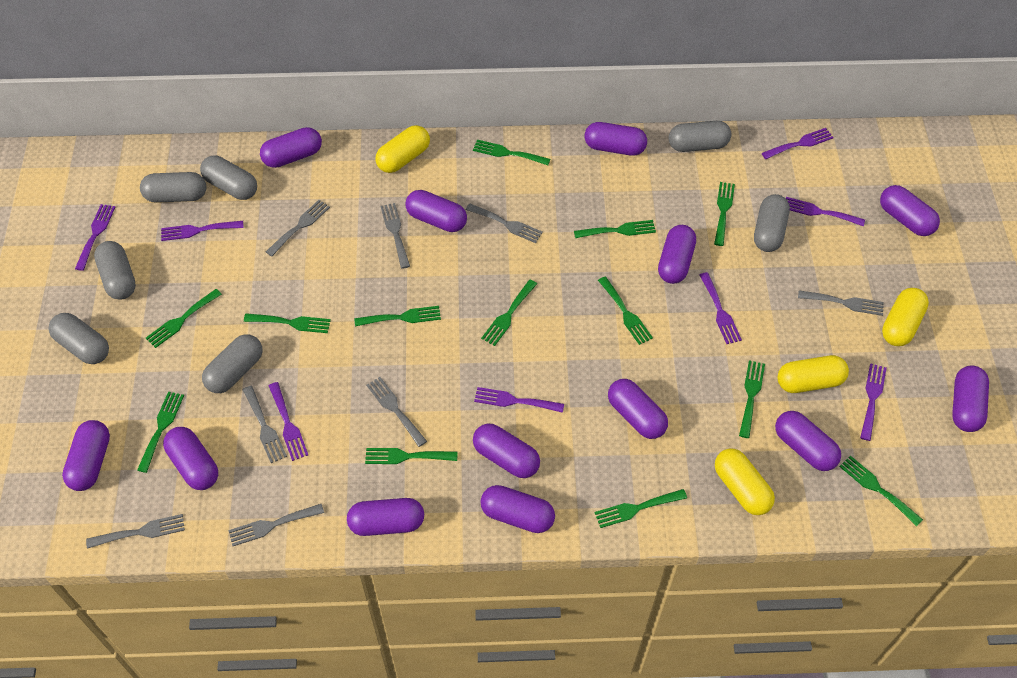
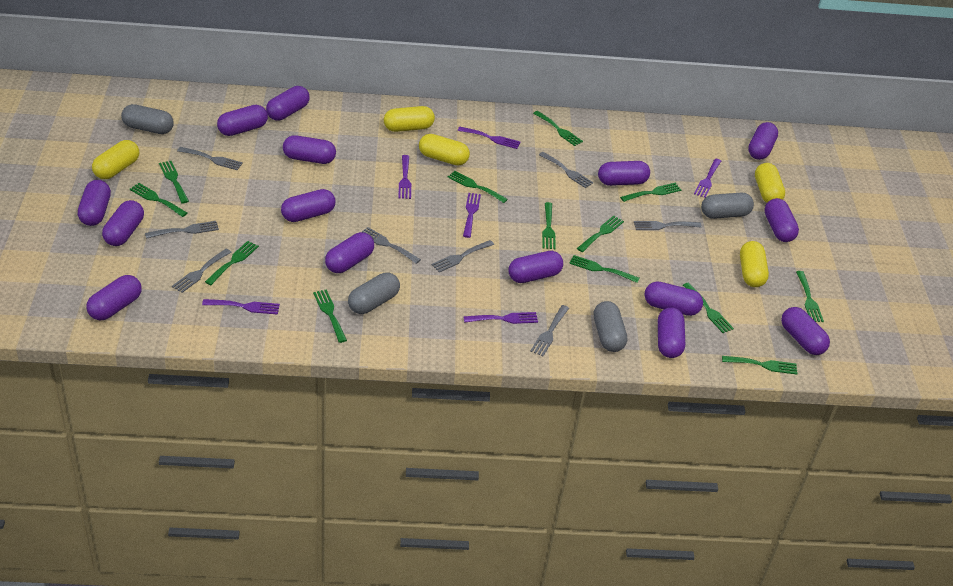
grey capsule: 7 -> 4
purple capsule: 13 -> 15
purple fork: 8 -> 6
yellow capsule: 4 -> 5

